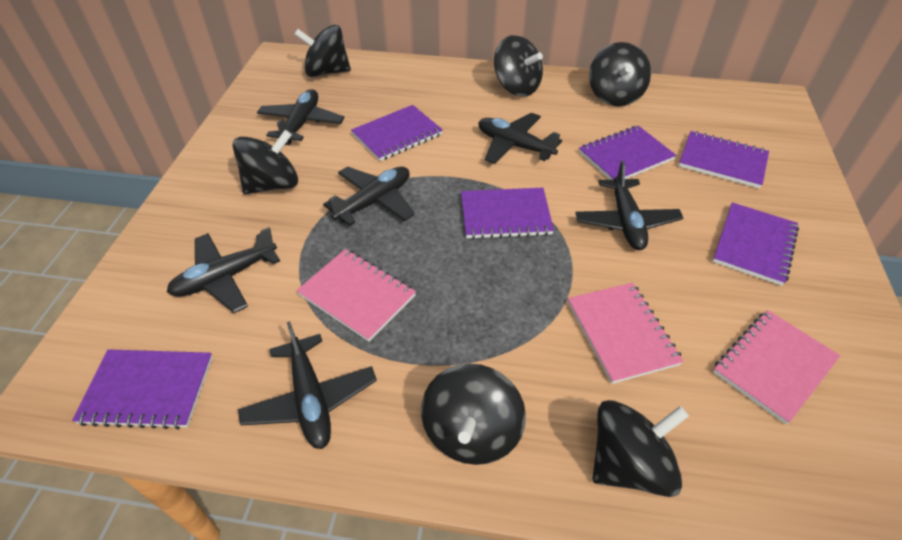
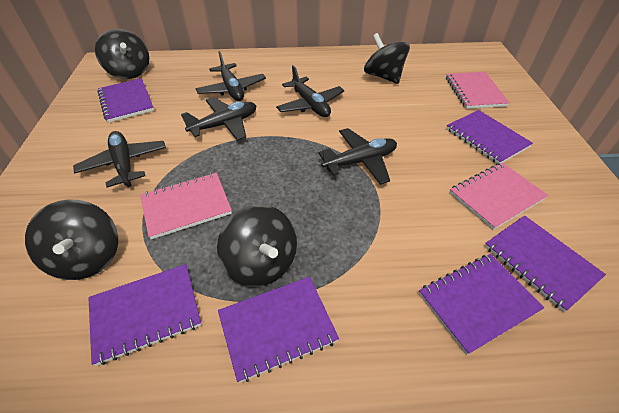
black plane: 6 -> 5
black spinning top: 6 -> 4

